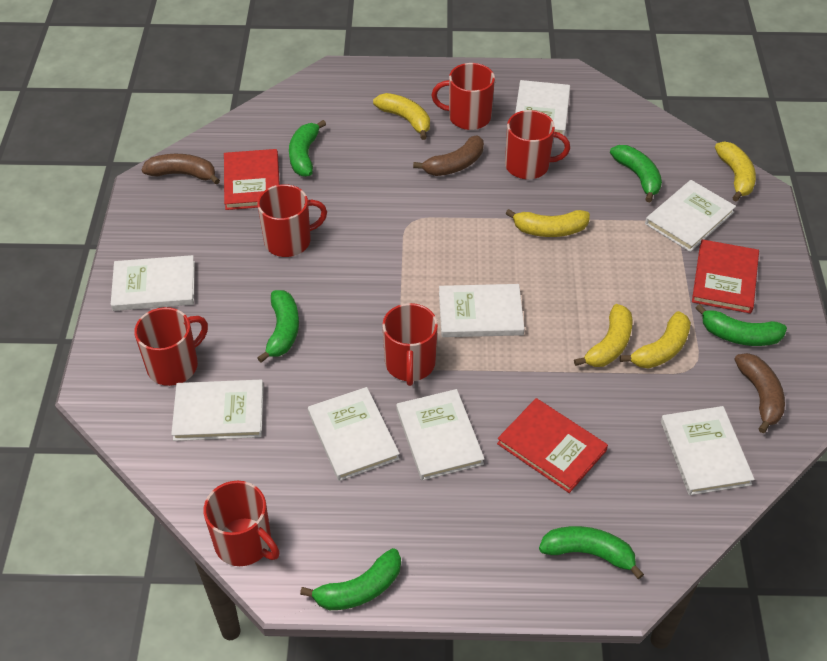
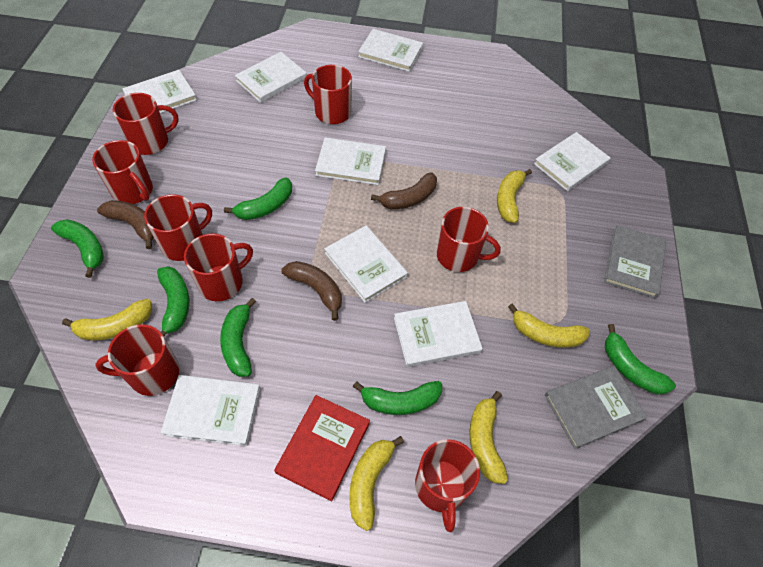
grey book: 0 -> 2
red book: 3 -> 1
red mug: 6 -> 8

